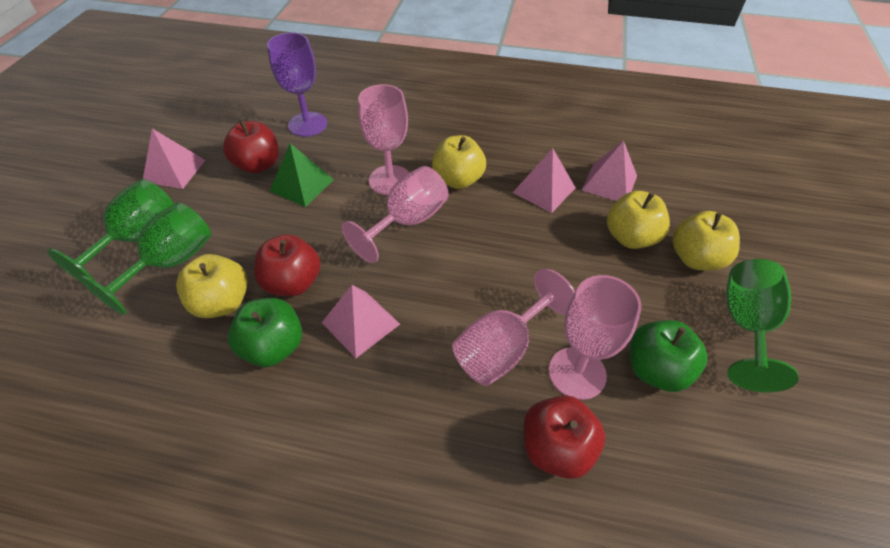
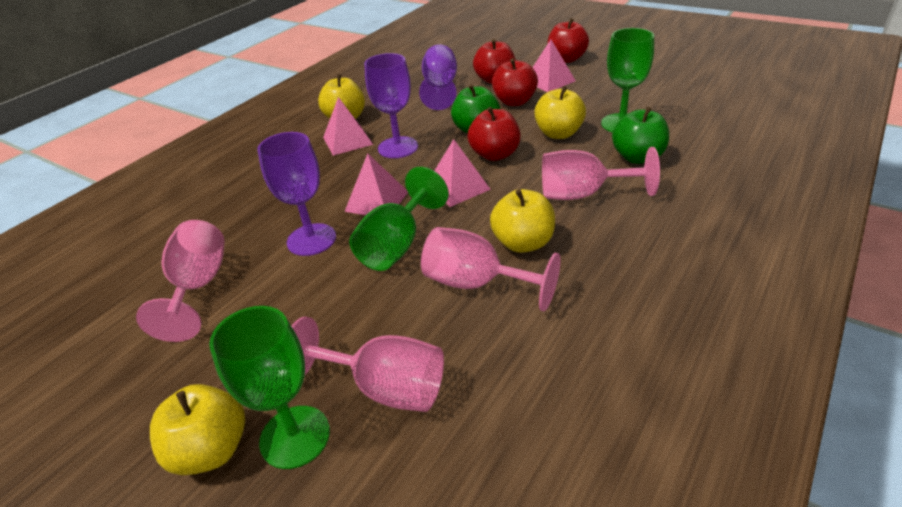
green pyramid: 1 -> 0
purple goblet: 1 -> 3
red apple: 3 -> 4

